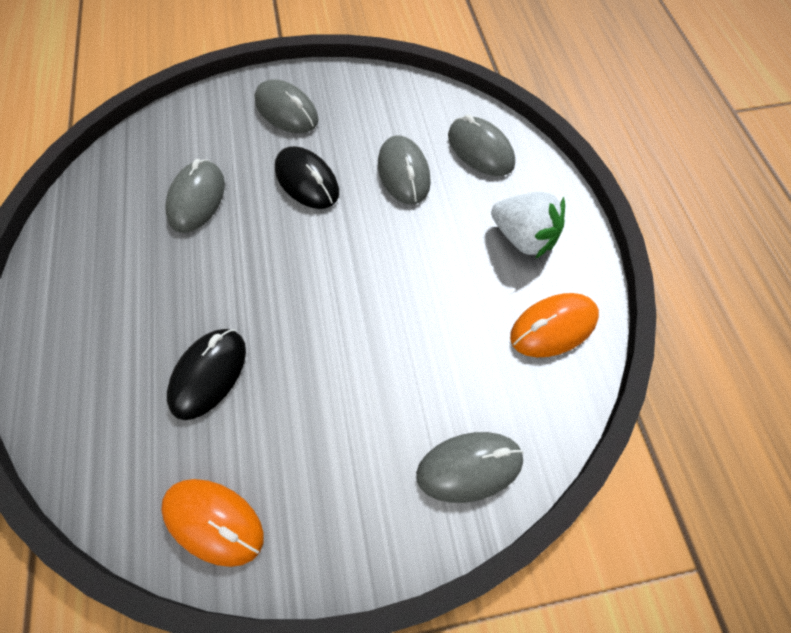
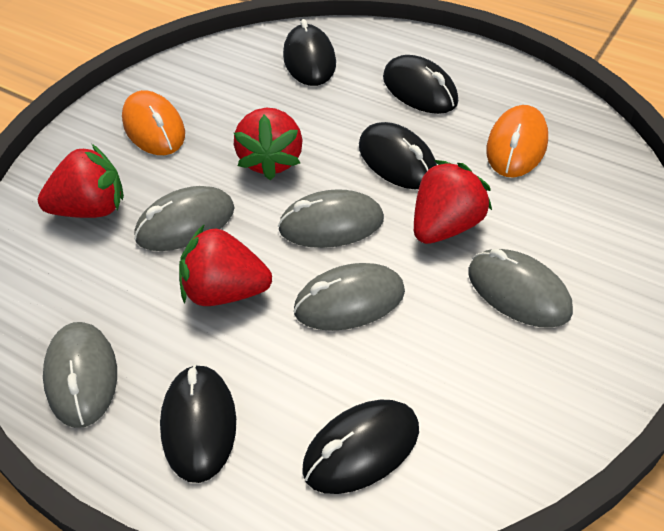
black mouse: 2 -> 5
red strawberry: 0 -> 4
white strawberry: 1 -> 0

